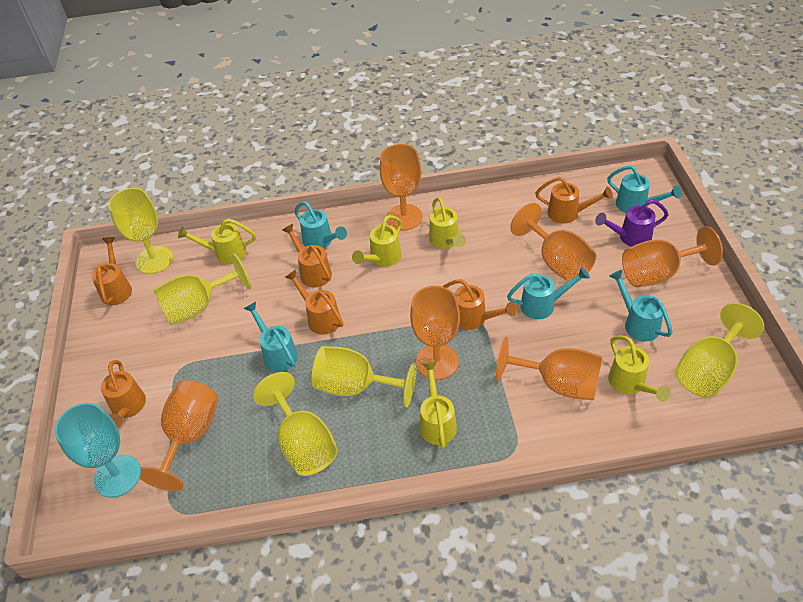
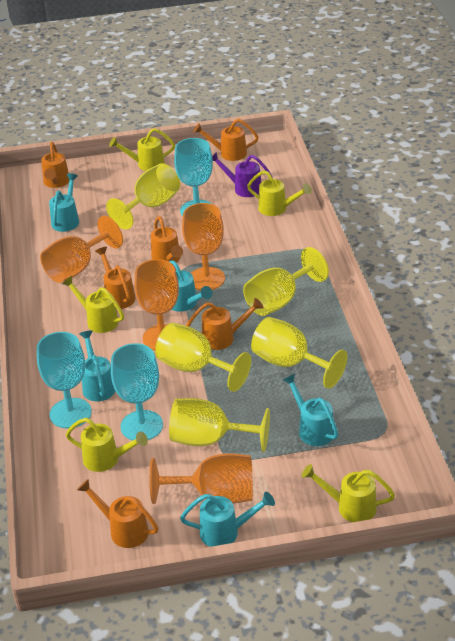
orange goblet: 6 -> 4
turquoise goblet: 1 -> 3

